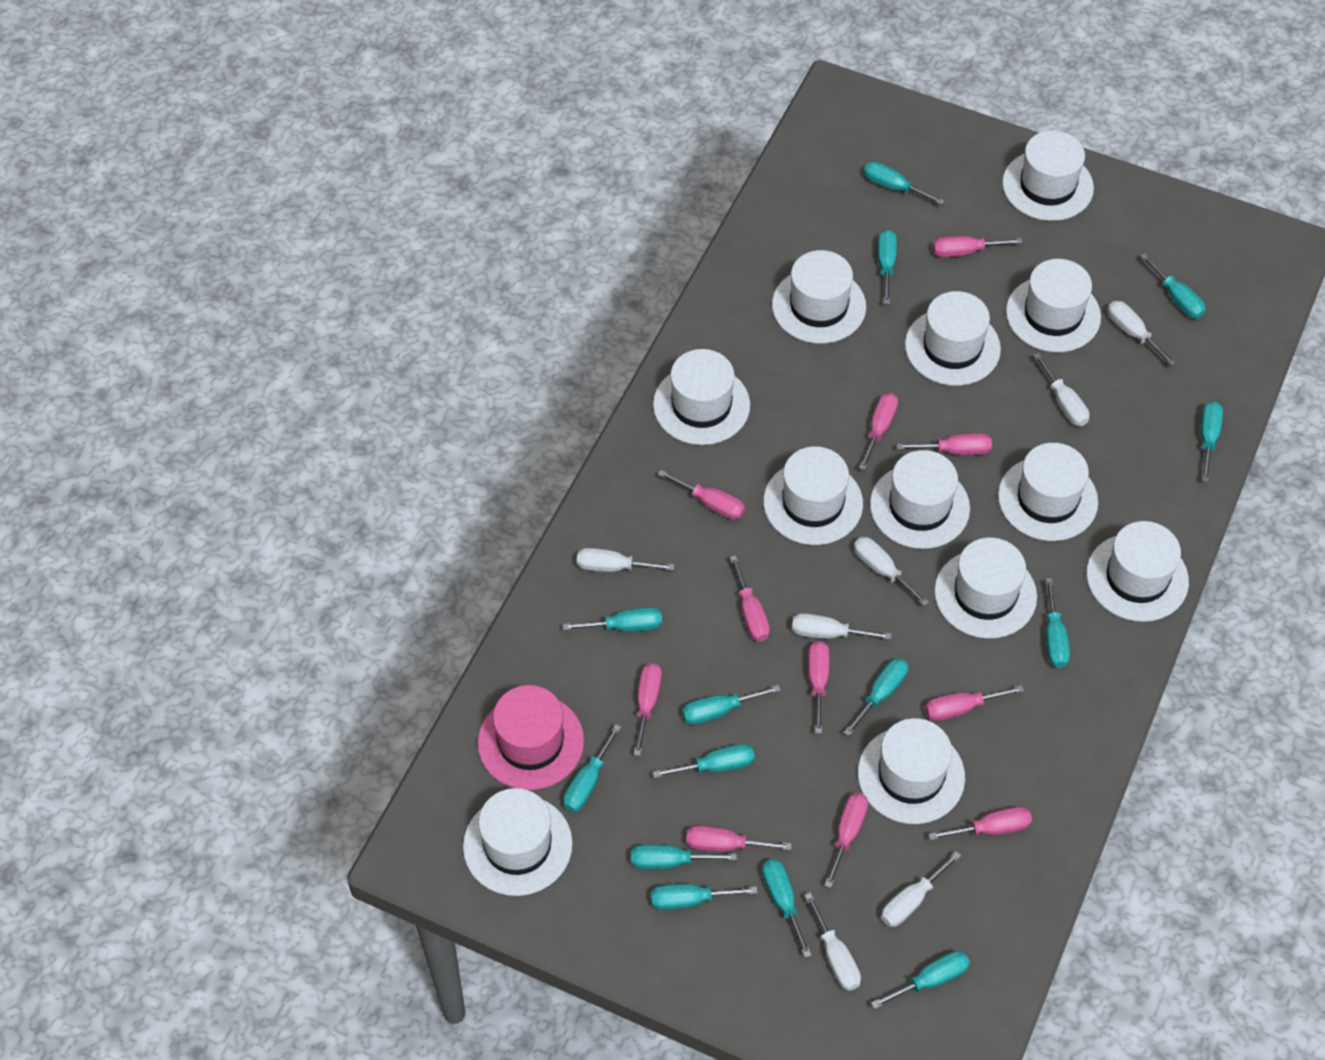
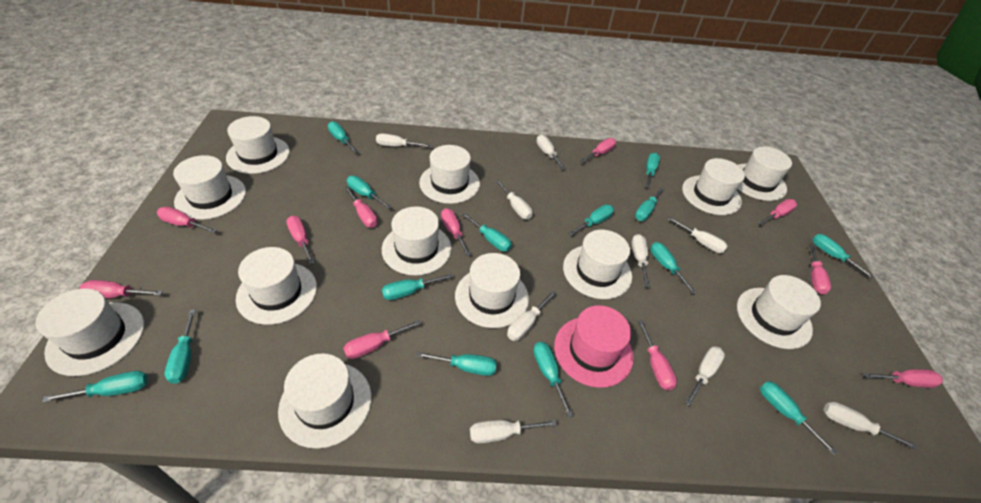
white screwdriver: 7 -> 9

